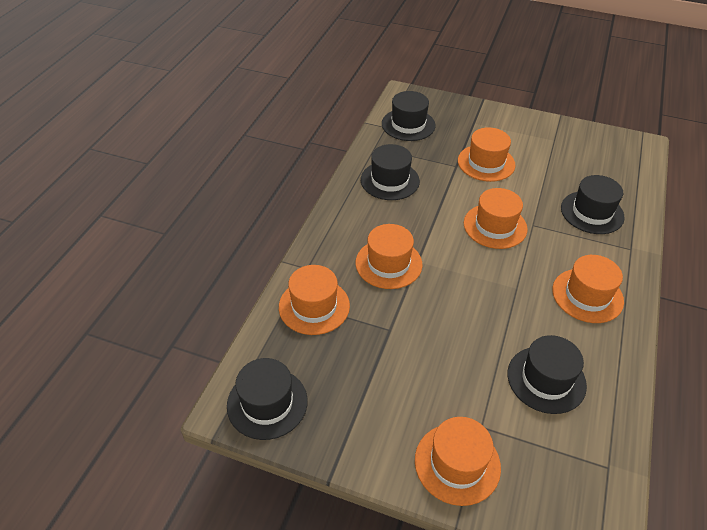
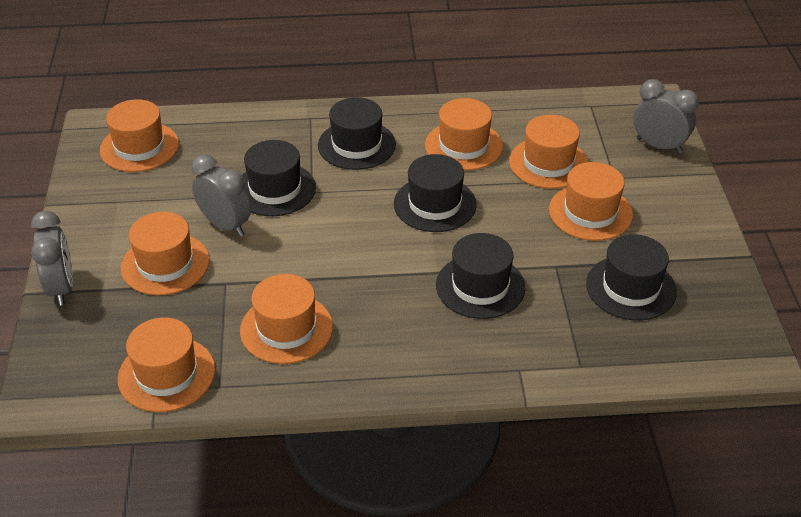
grey clock: 0 -> 3
orange hat: 6 -> 7

